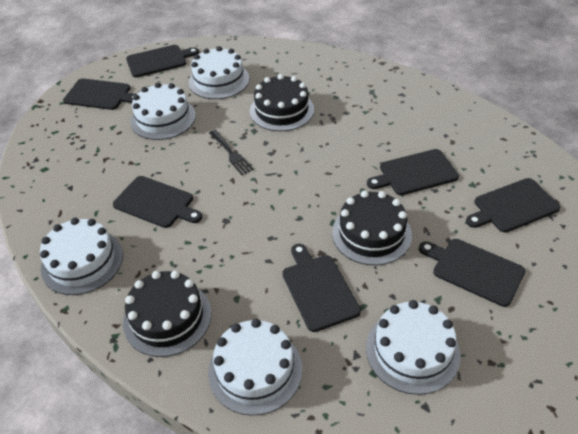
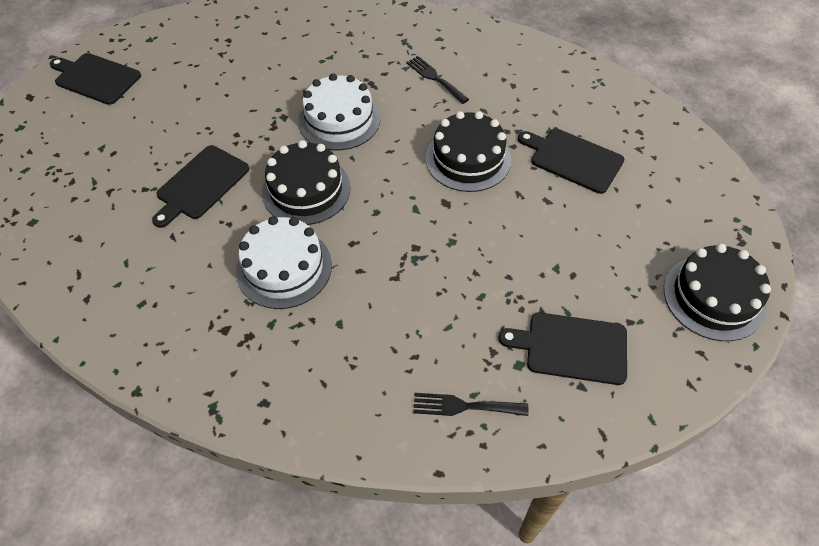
black cutting board: 7 -> 4
black fork: 1 -> 2
white cake: 5 -> 2

